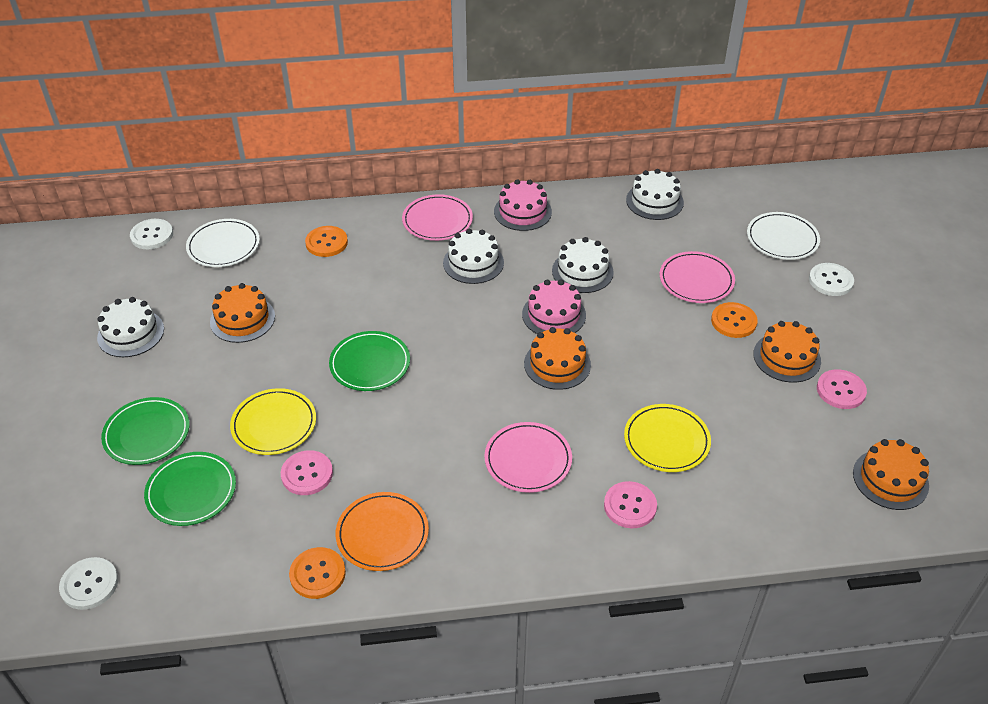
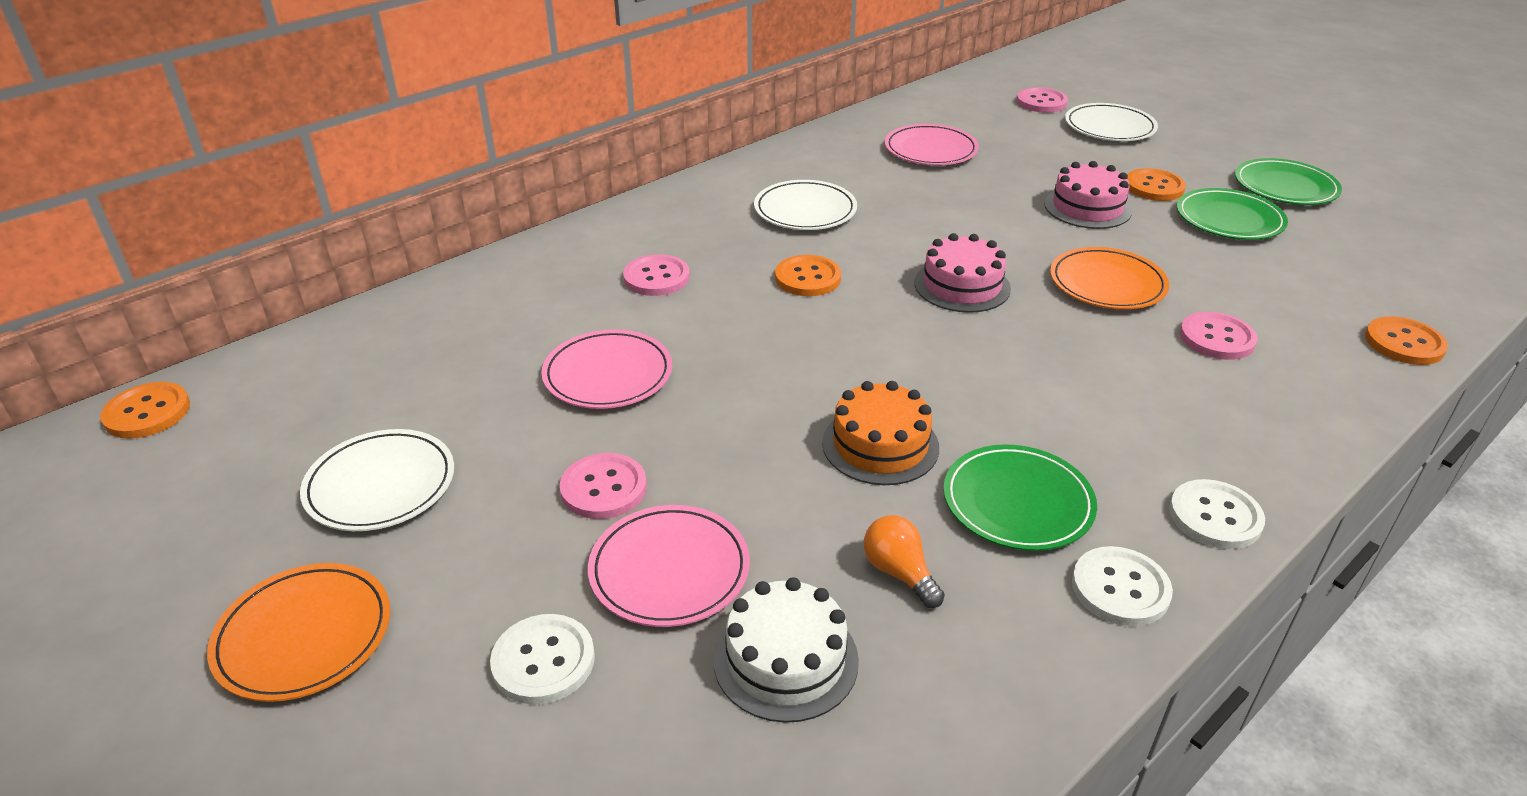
orange button: 3 -> 4
orange cake: 4 -> 1
orange light bulb: 0 -> 1
orange plate: 1 -> 2
pink button: 3 -> 4
white cake: 4 -> 1
white plate: 2 -> 3
yellow plate: 2 -> 0

